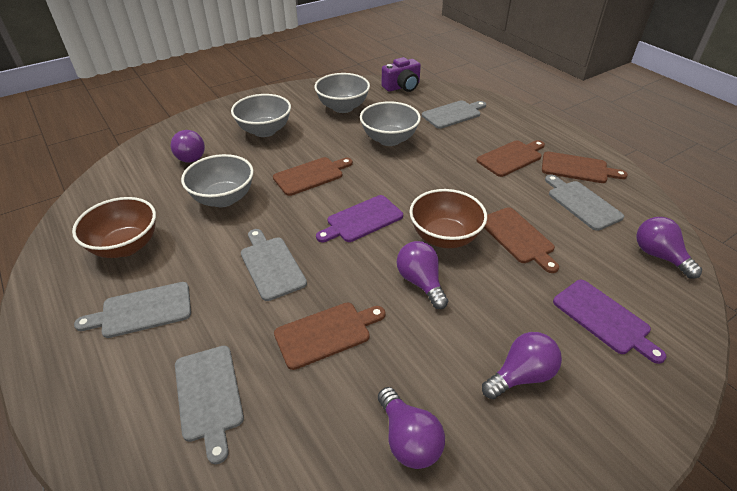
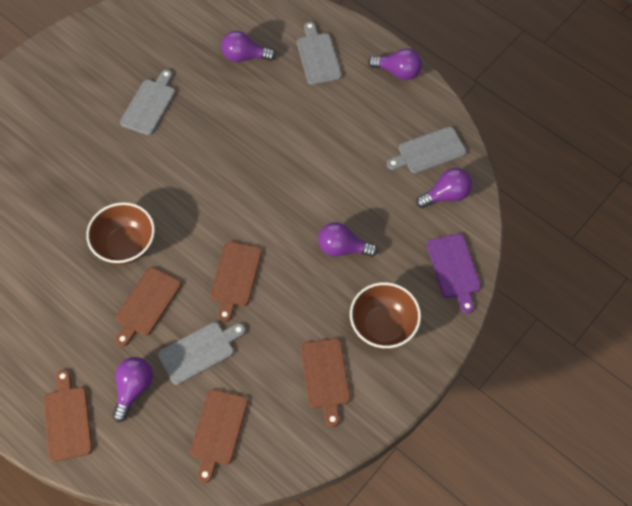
grey bowl: 4 -> 0
grey cutting board: 5 -> 4
purple camera: 1 -> 0
purple cutting board: 2 -> 1

